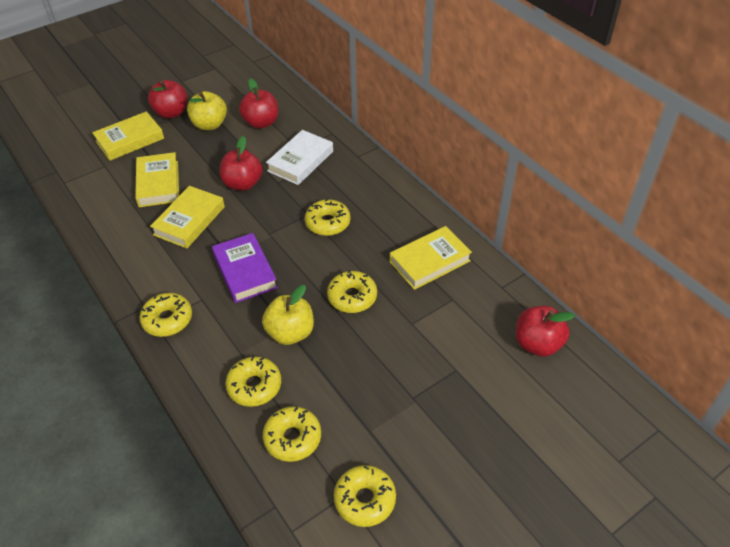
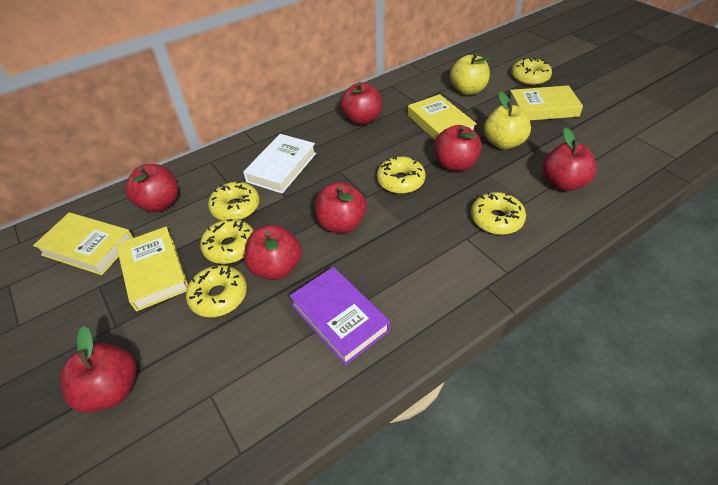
red apple: 4 -> 7

